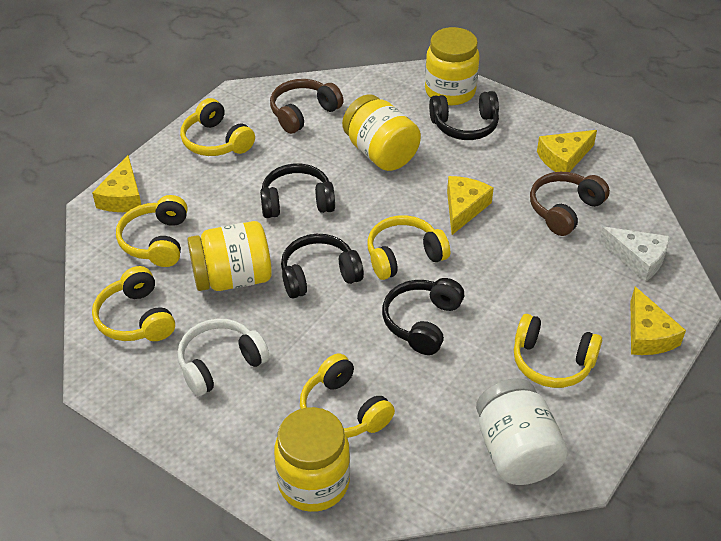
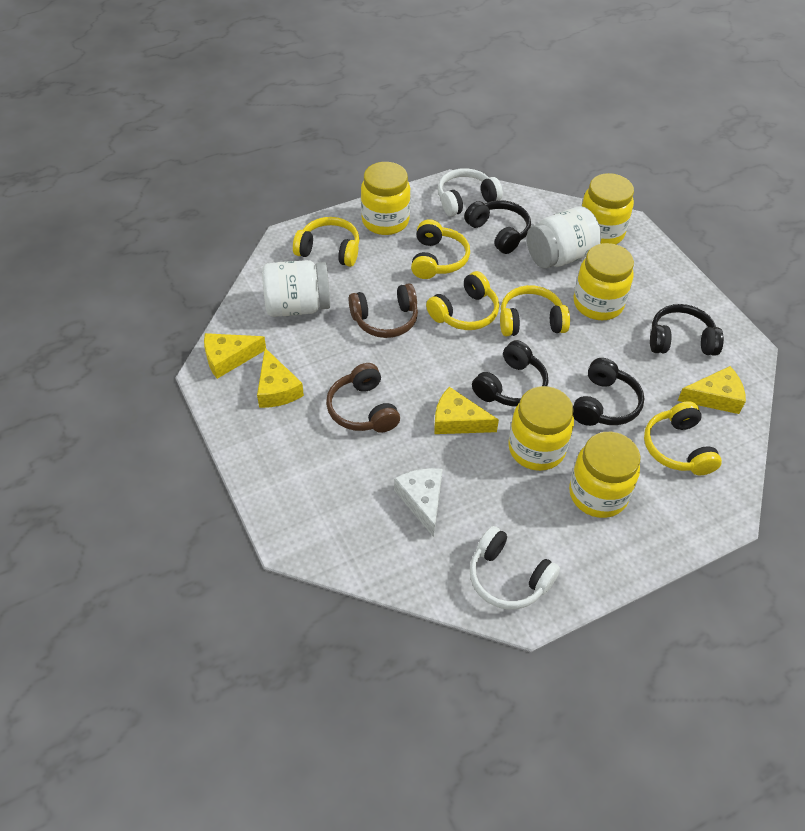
white headphones: 1 -> 2
white jar: 1 -> 2
yellow headphones: 6 -> 5
yellow jar: 4 -> 5

